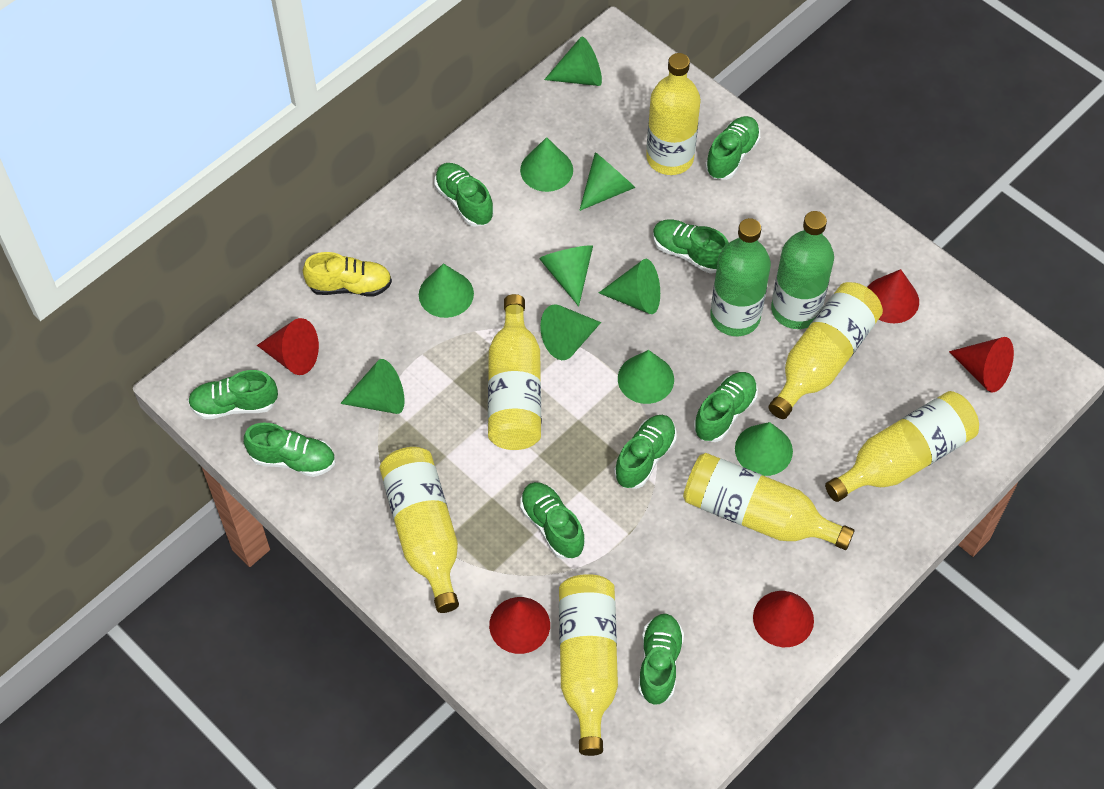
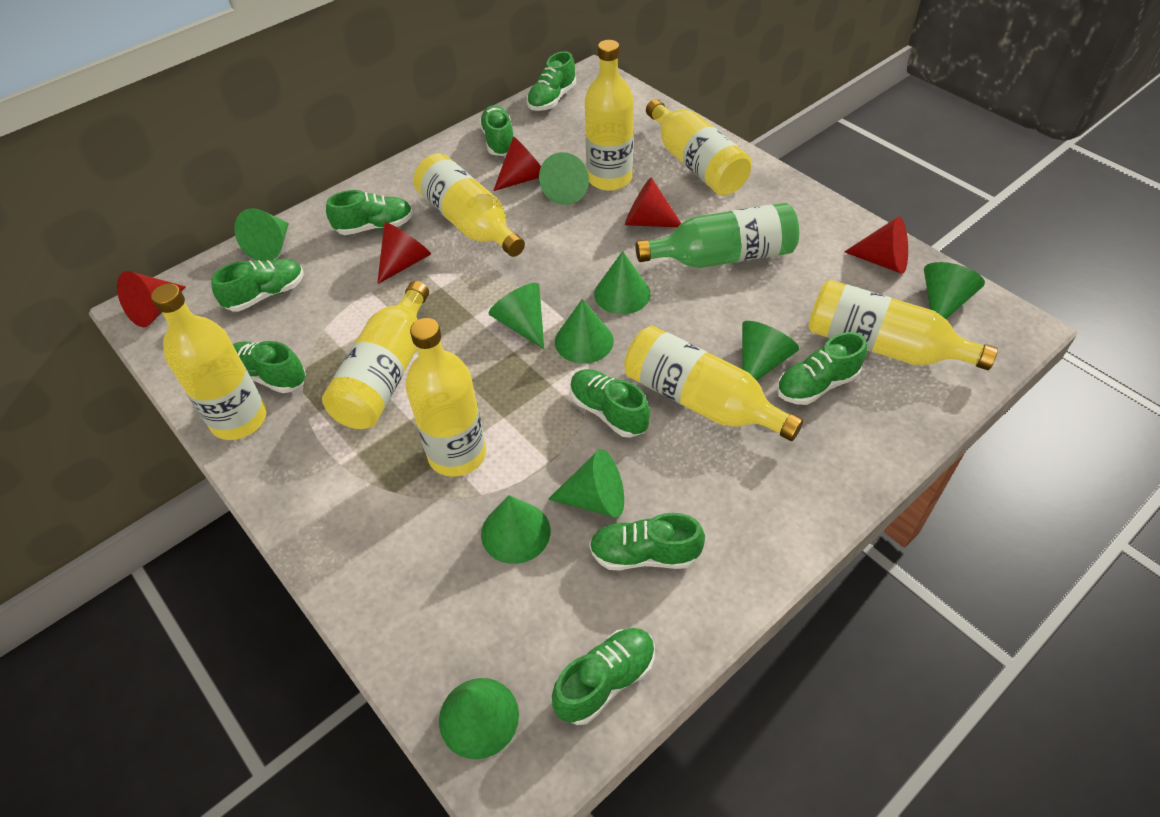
green bottle: 2 -> 1
yellow bottle: 7 -> 8
yellow shoe: 1 -> 0

